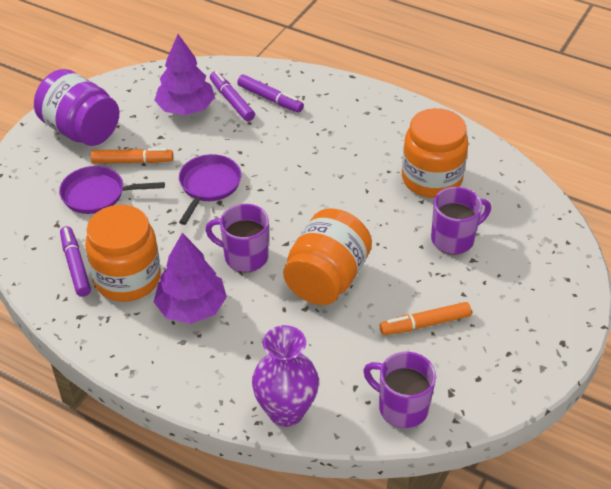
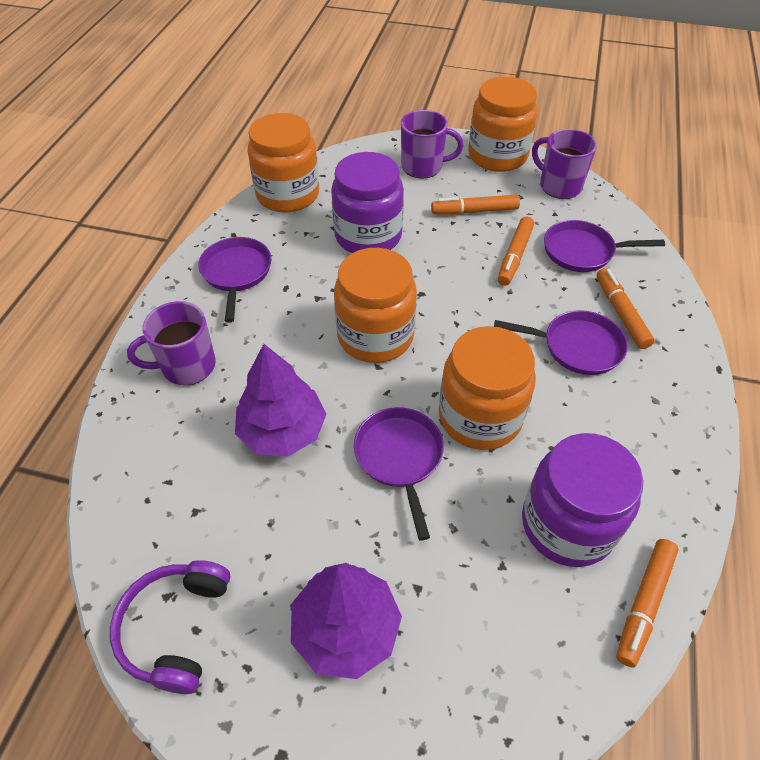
orange jar: 3 -> 4
orange marker: 2 -> 4
purple headphones: 0 -> 1
purple jar: 1 -> 2
purple marker: 3 -> 0
purple pan: 2 -> 4
purple vase: 1 -> 0

